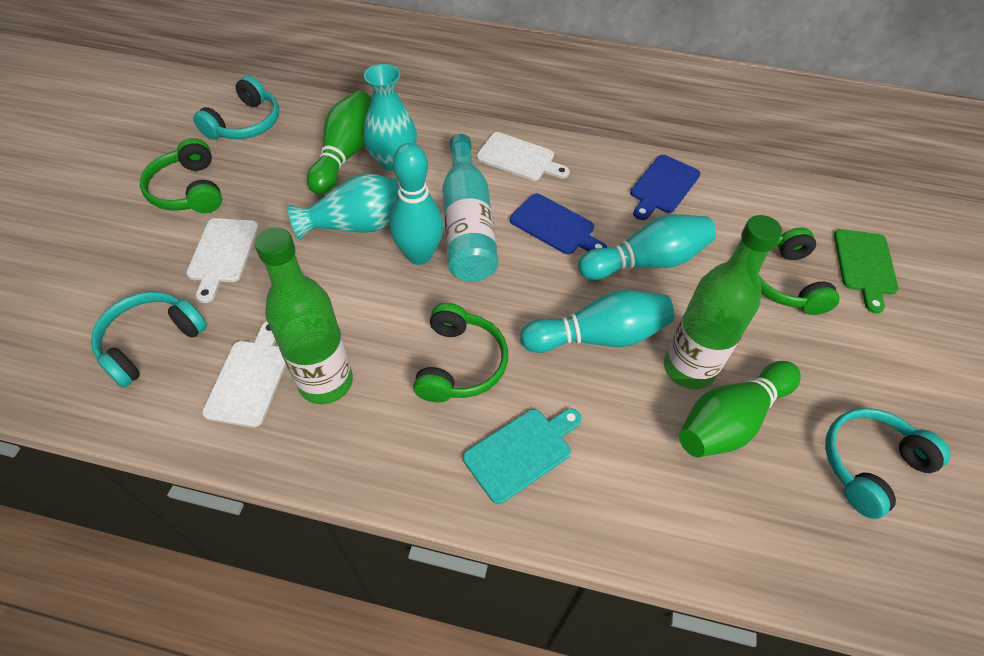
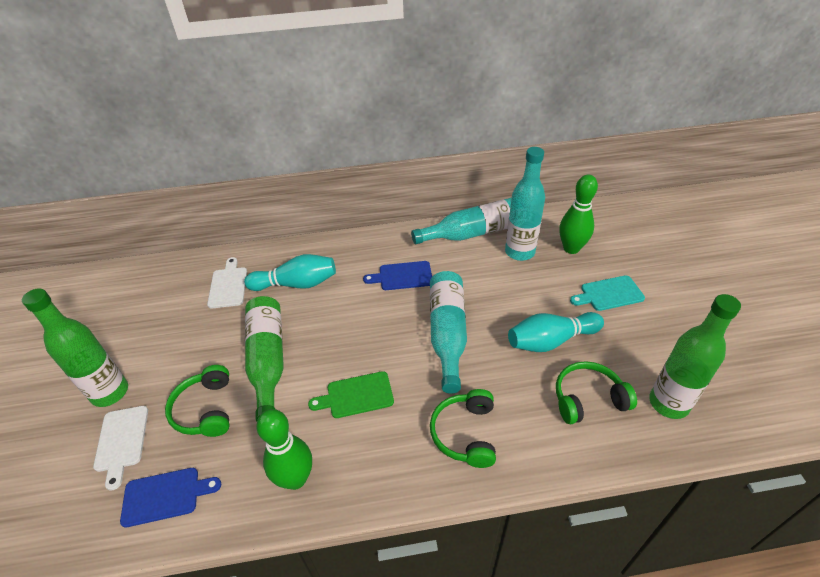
green bottle: 2 -> 3
turquoise bottle: 1 -> 3
turquoise bowling pin: 3 -> 2
turquoise headphones: 3 -> 0
turquoise vase: 2 -> 0
white cutting board: 3 -> 2

